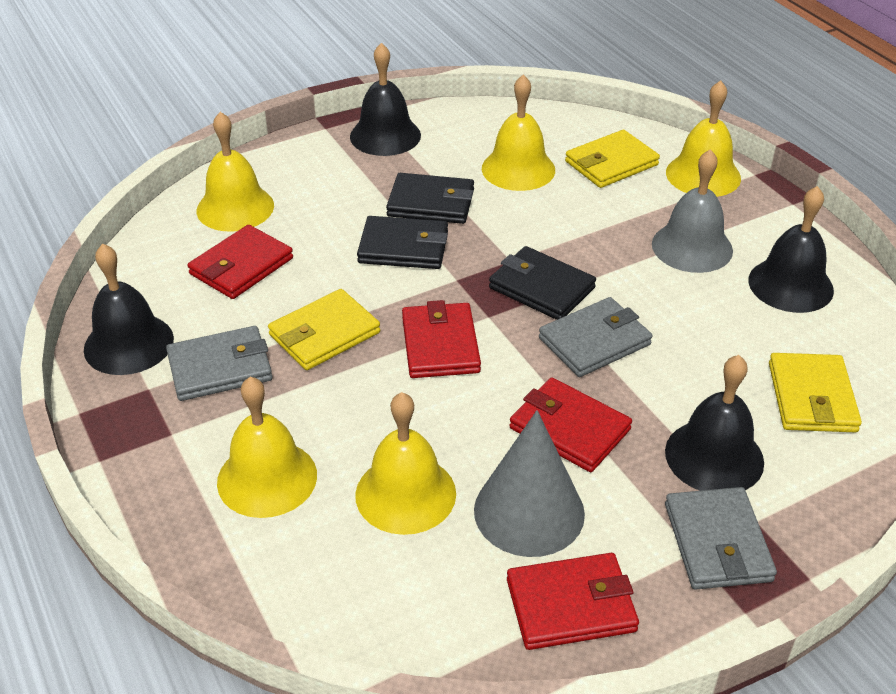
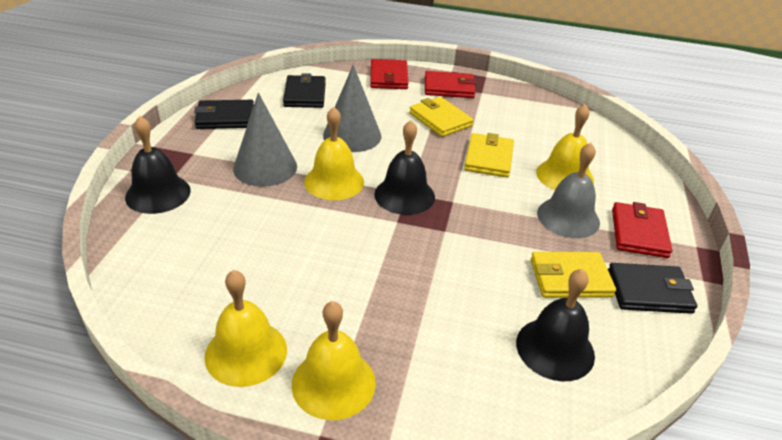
black bell: 4 -> 3
grey cone: 1 -> 2
grey wallet: 3 -> 0
red wallet: 4 -> 3
yellow bell: 5 -> 4

